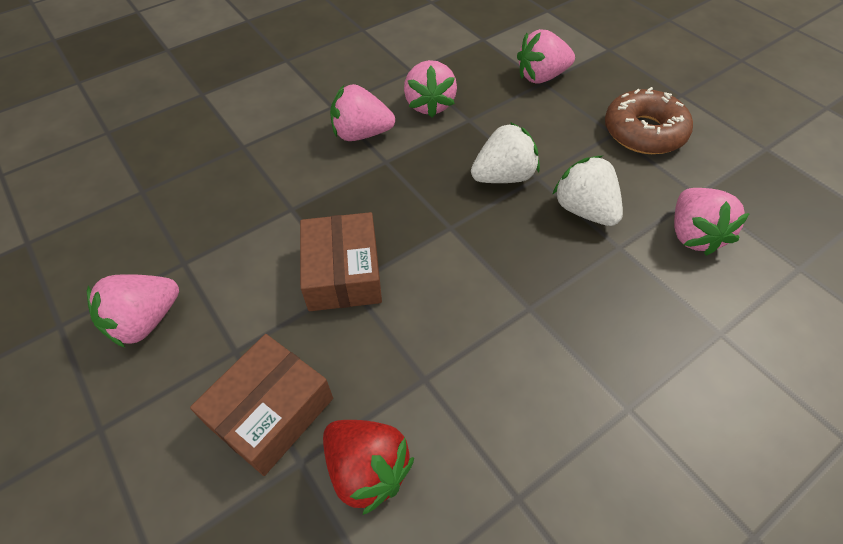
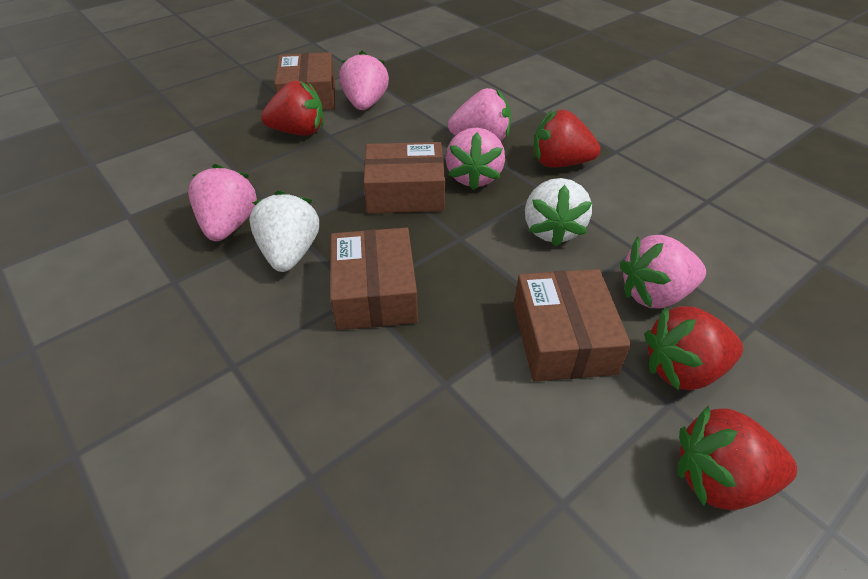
brown box: 2 -> 4
brown donut: 1 -> 0
red strawberry: 1 -> 4

